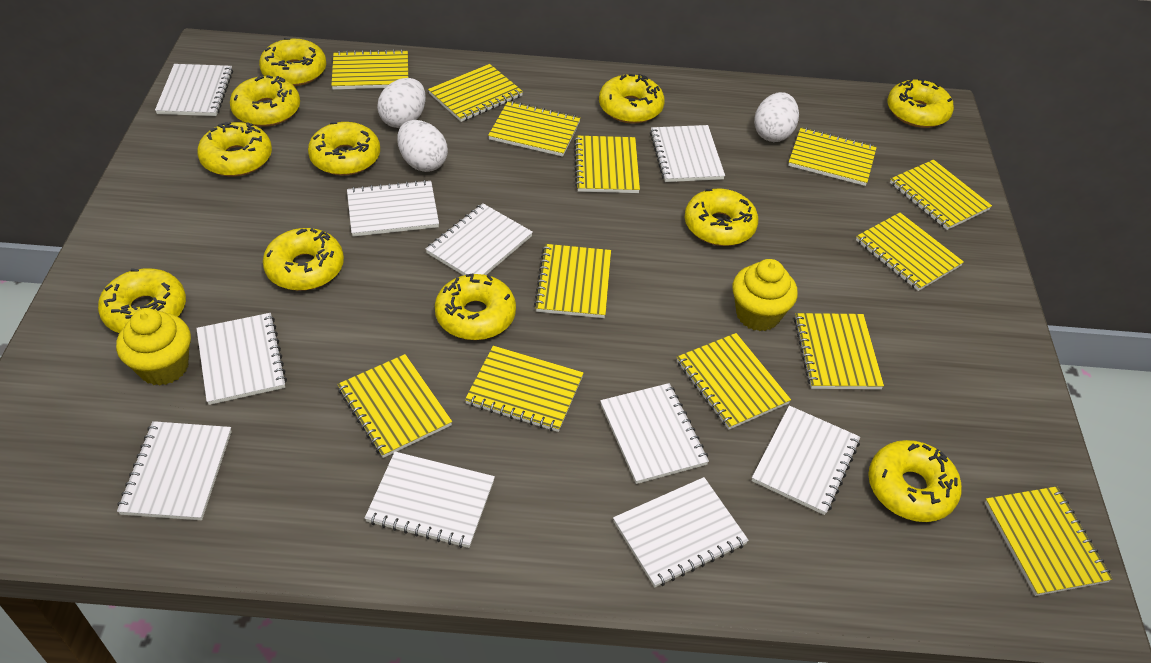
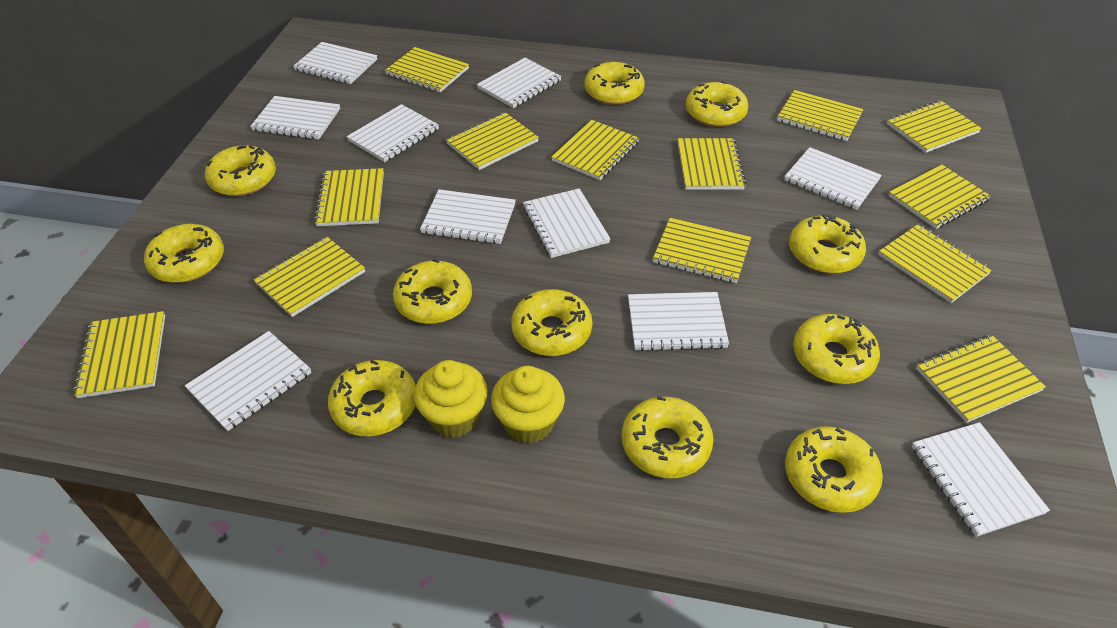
white egg: 3 -> 0

